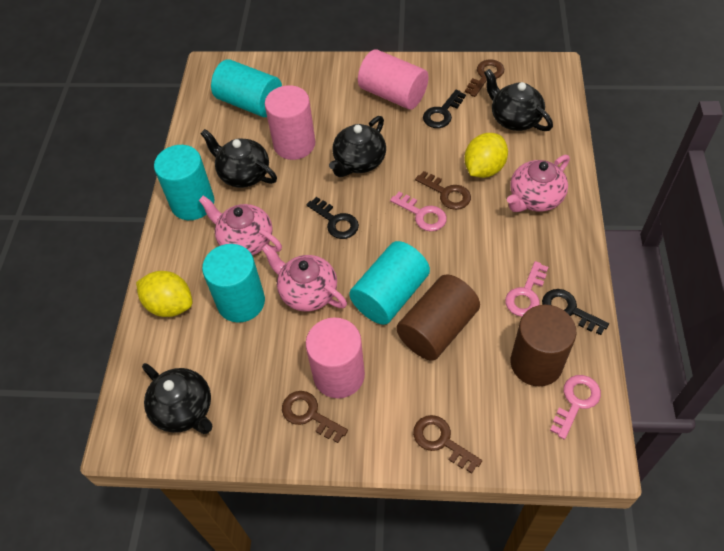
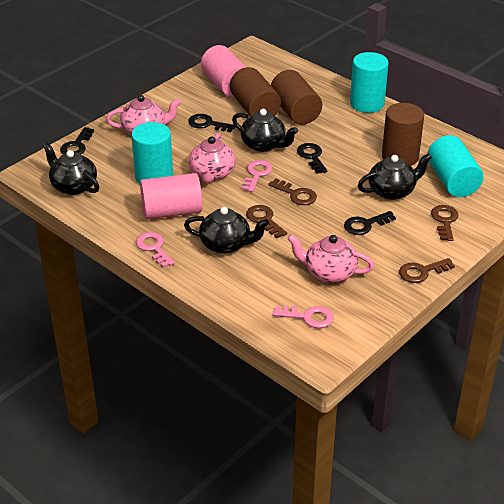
black key: 3 -> 4
brown cylinder: 2 -> 3
pink cylinder: 3 -> 2
turquoise cylinder: 4 -> 3
yellow lemon: 2 -> 0

